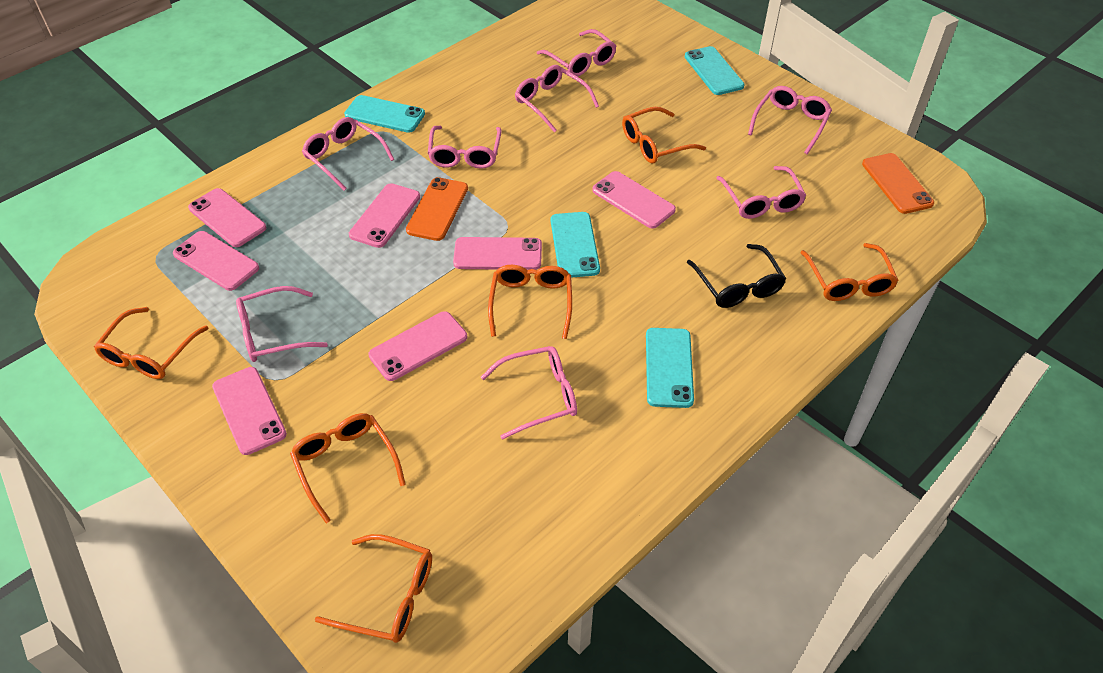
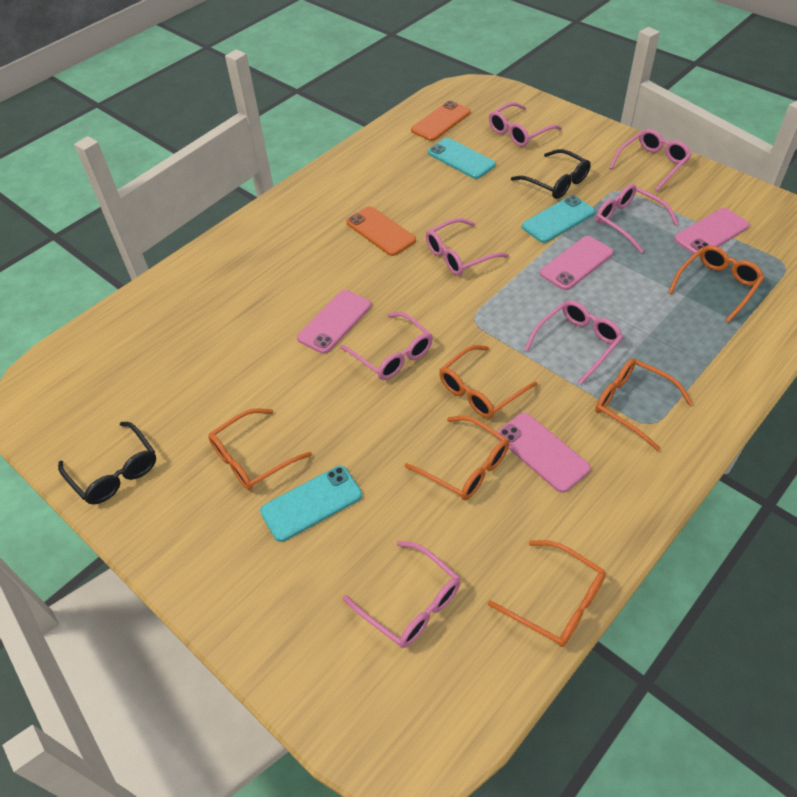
black glasses: 1 -> 2
pink glasses: 8 -> 7
pink phone: 7 -> 4
turquoise phone: 4 -> 3

